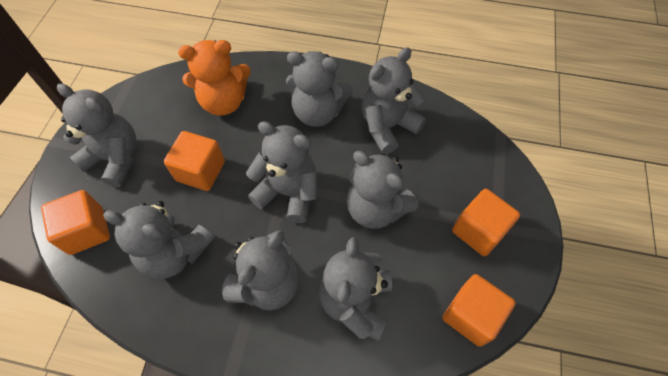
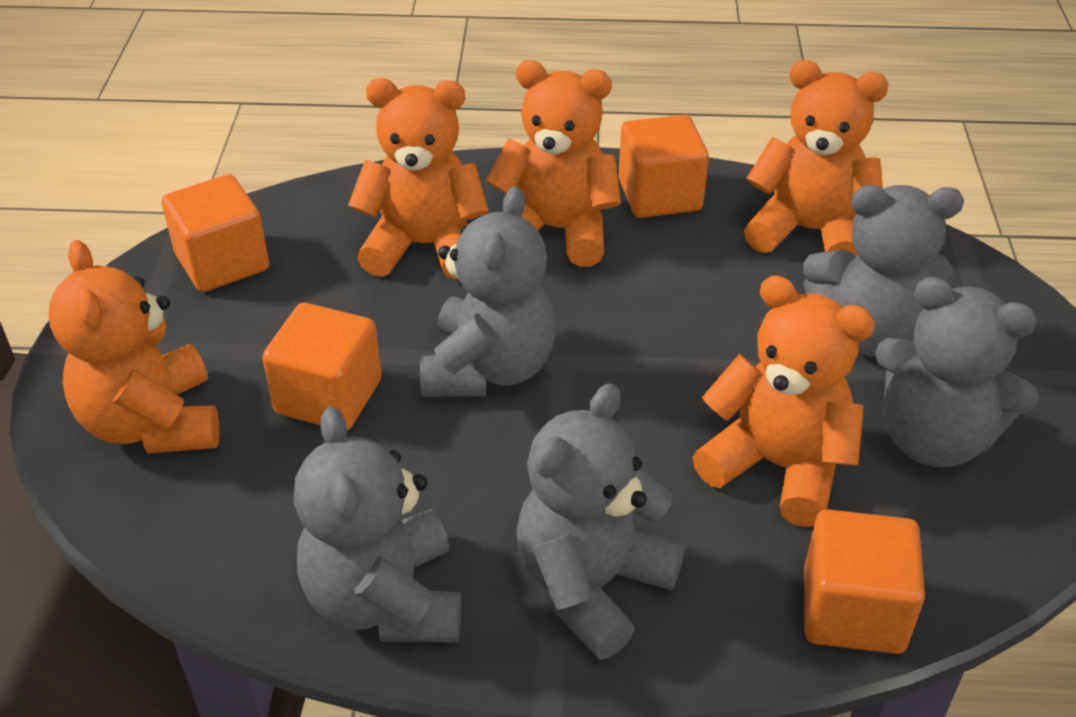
grey teddy bear: 8 -> 5
orange teddy bear: 1 -> 5

